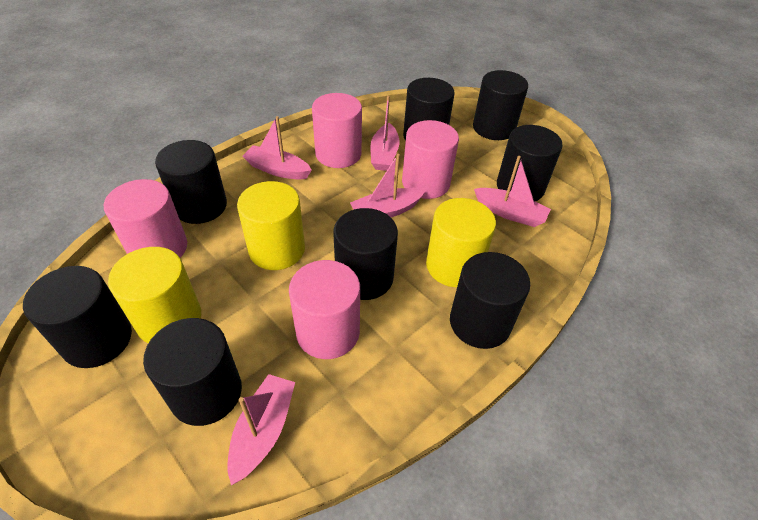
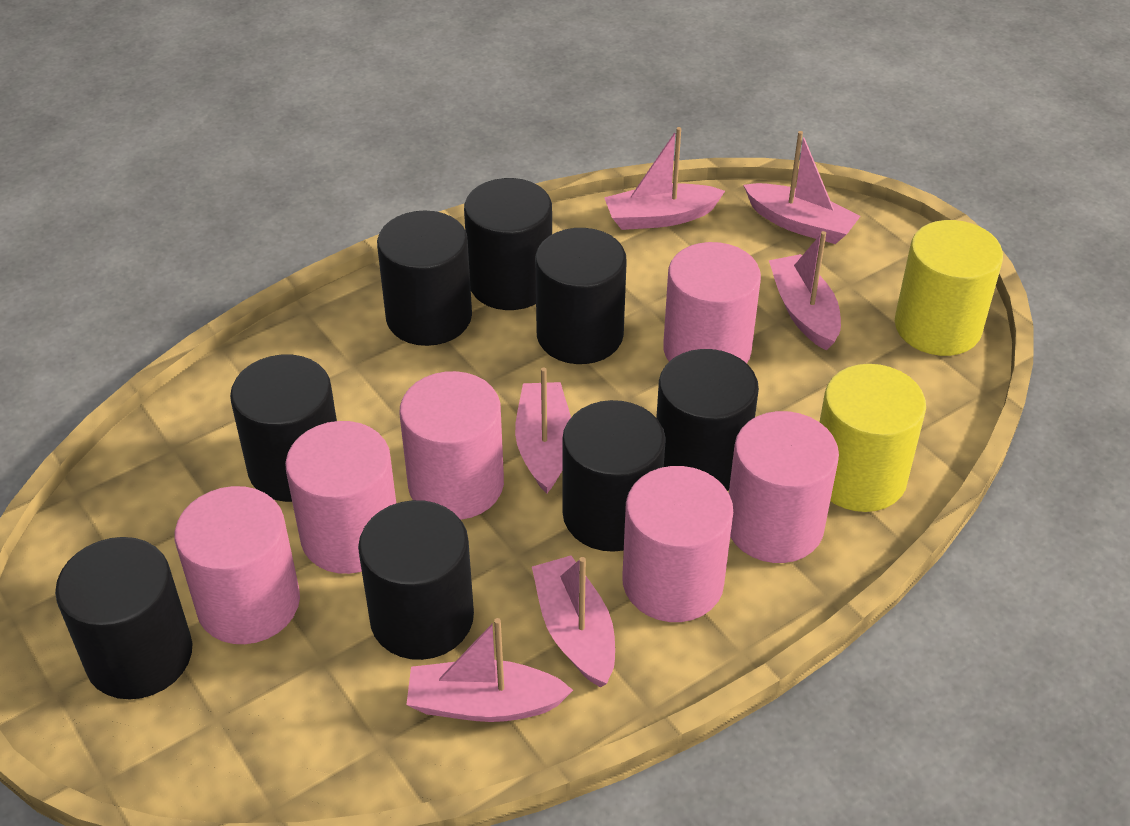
pink boat: 5 -> 6
pink cylinder: 4 -> 6
yellow cylinder: 3 -> 2

